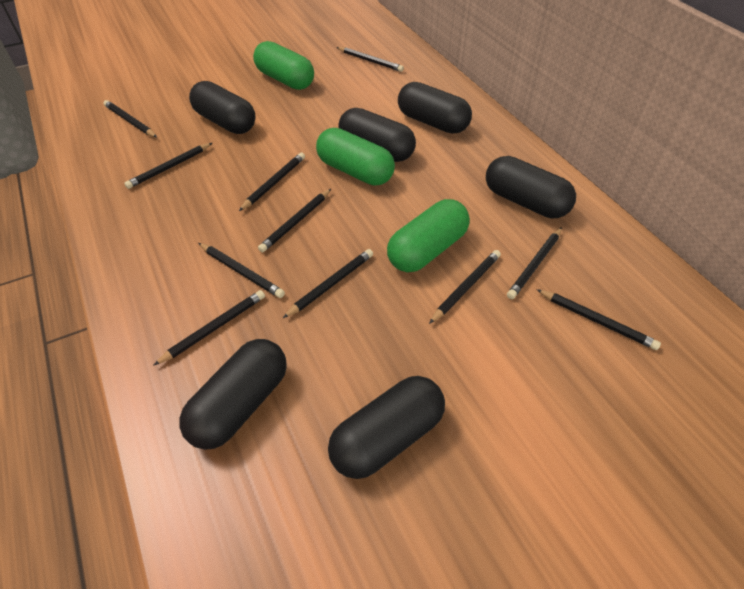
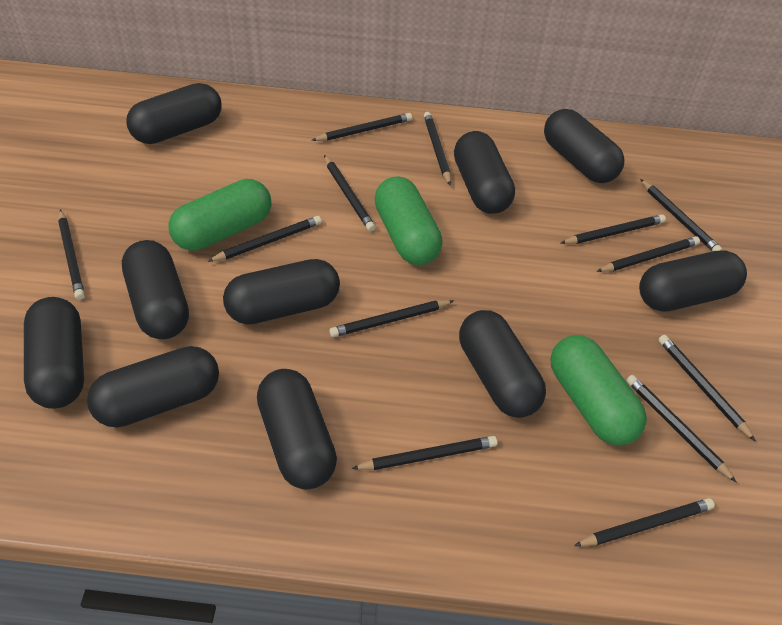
black capsule: 6 -> 10
black pencil: 11 -> 13

